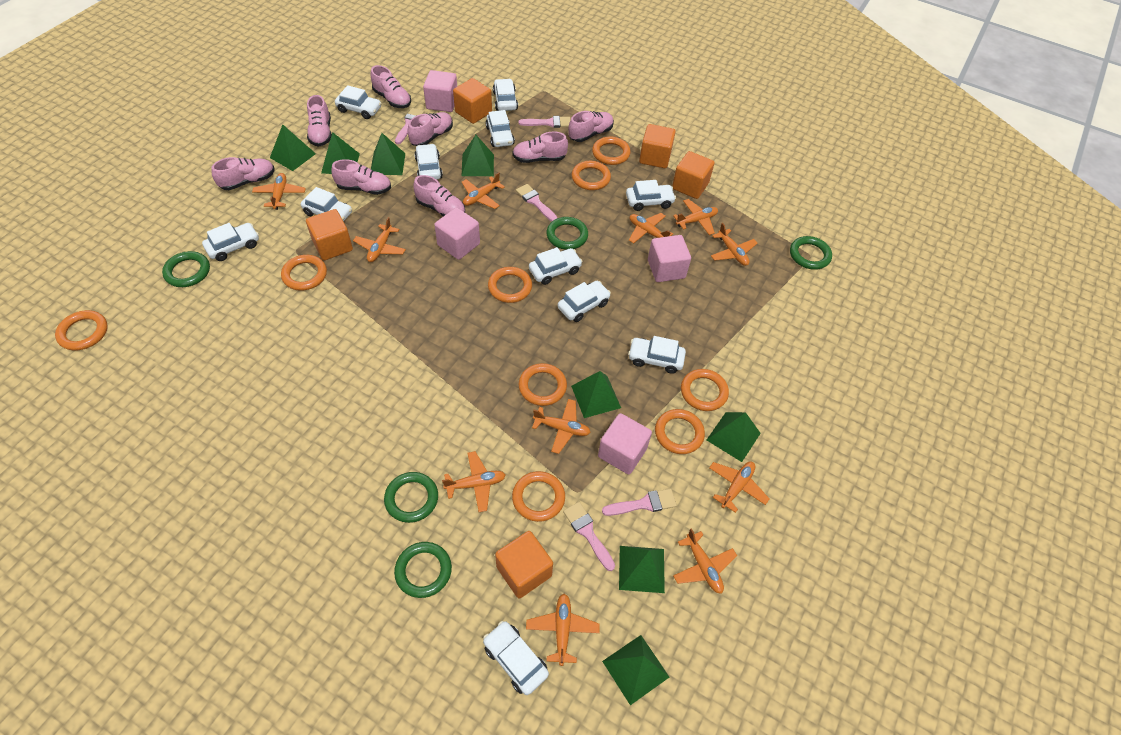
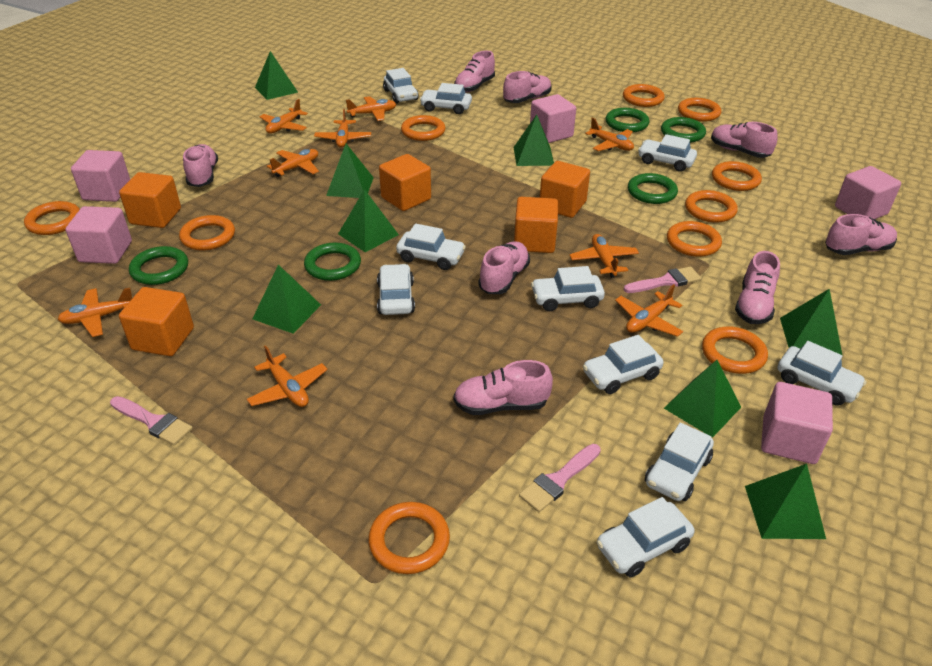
orange plane: 11 -> 9
orange ring: 9 -> 10
pink brush: 5 -> 3
pink cube: 4 -> 5
white car: 11 -> 10

